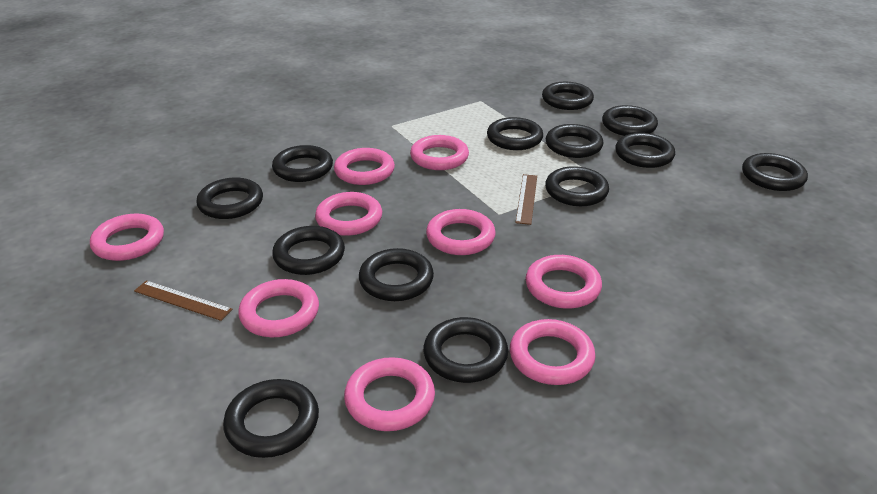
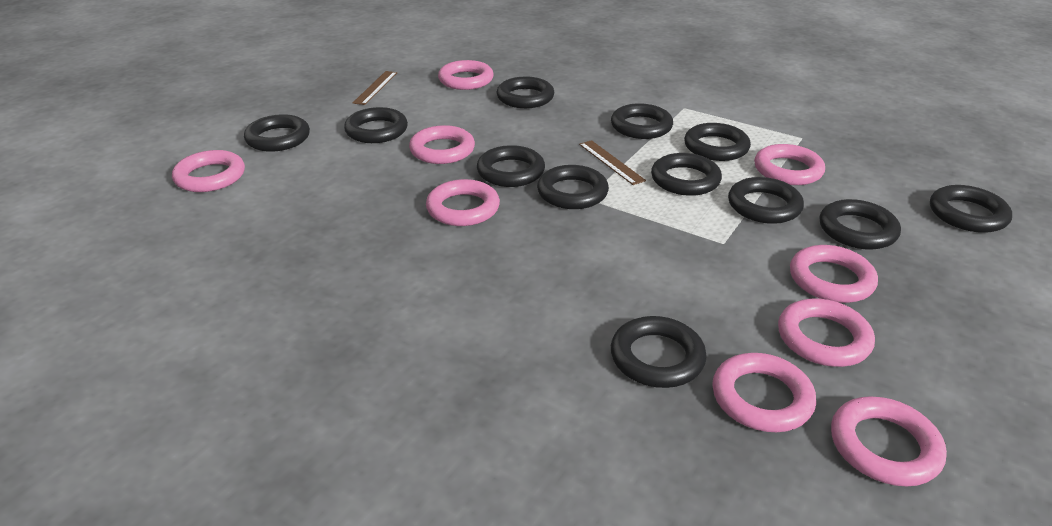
black ring: 13 -> 12

